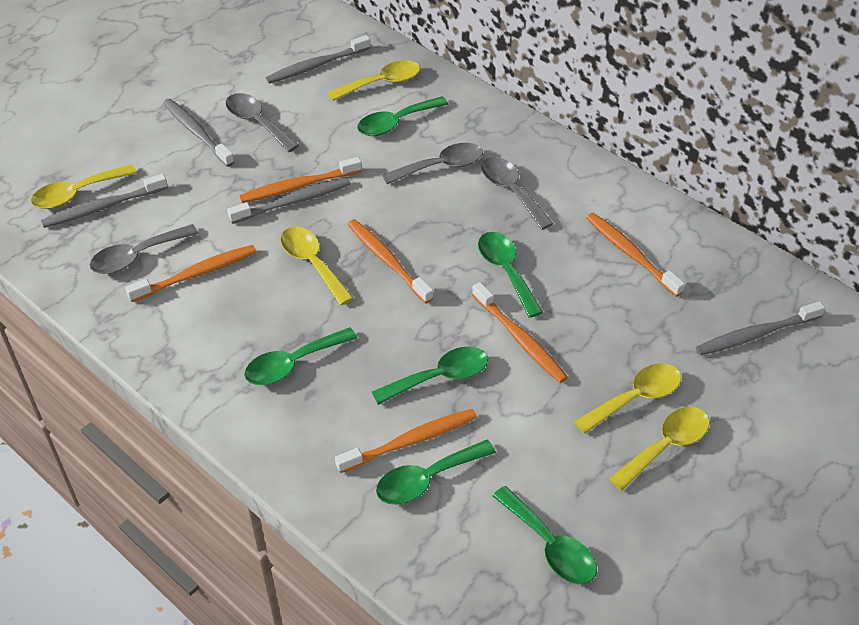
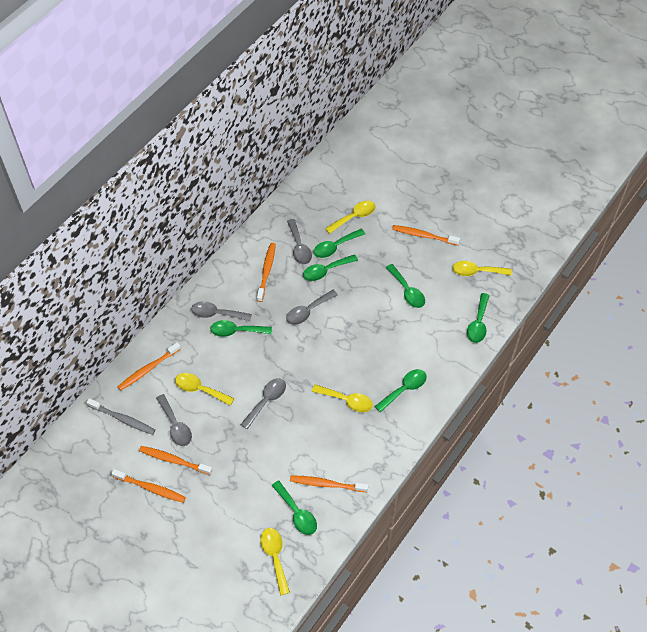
green spoon: 6 -> 7
grey spoon: 4 -> 5
grey toothbrush: 5 -> 1

